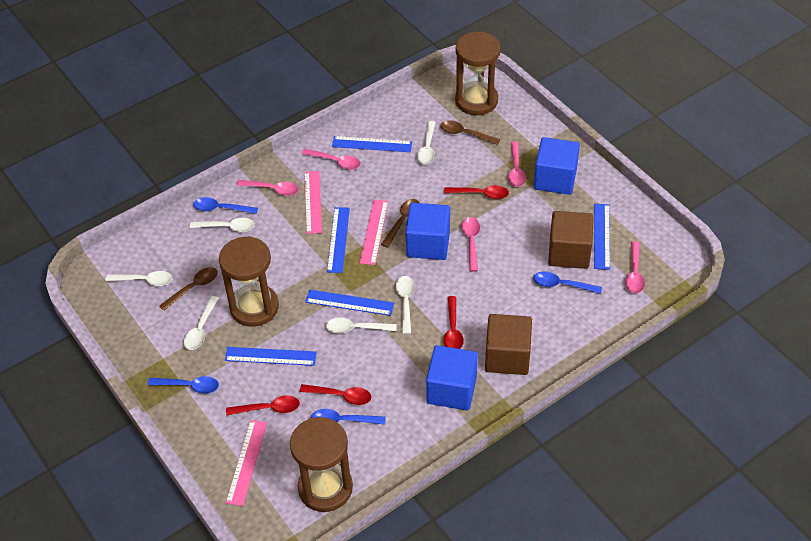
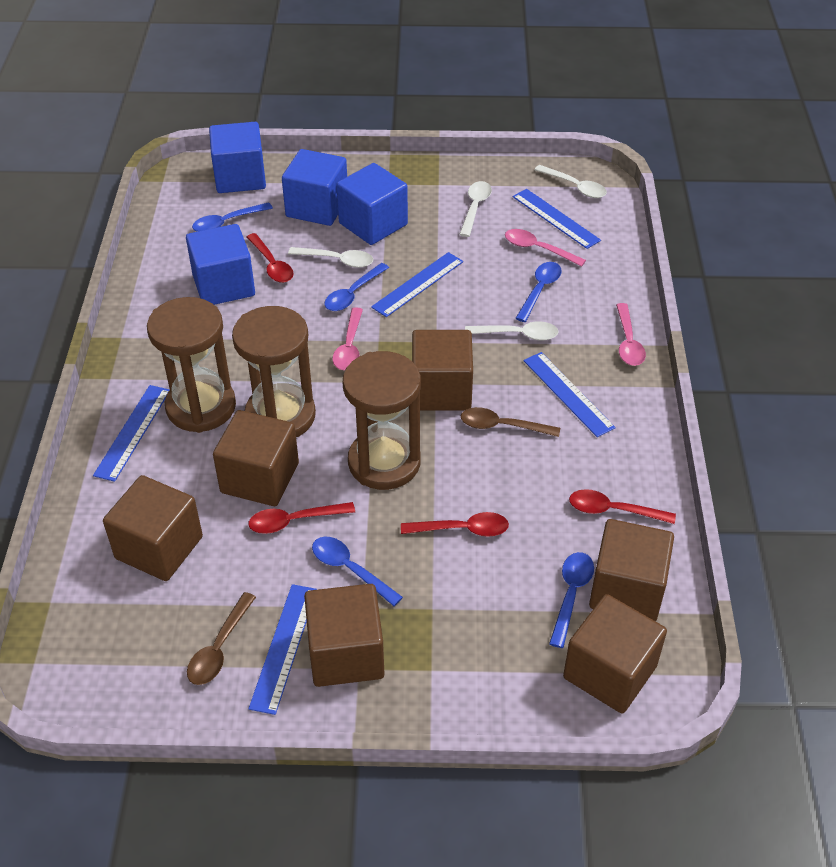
blue cube: 3 -> 4
blue spoon: 4 -> 5
brown cube: 2 -> 6
brown spoon: 3 -> 2
pink ruler: 3 -> 0
pink spoon: 5 -> 3
white spoon: 6 -> 4

